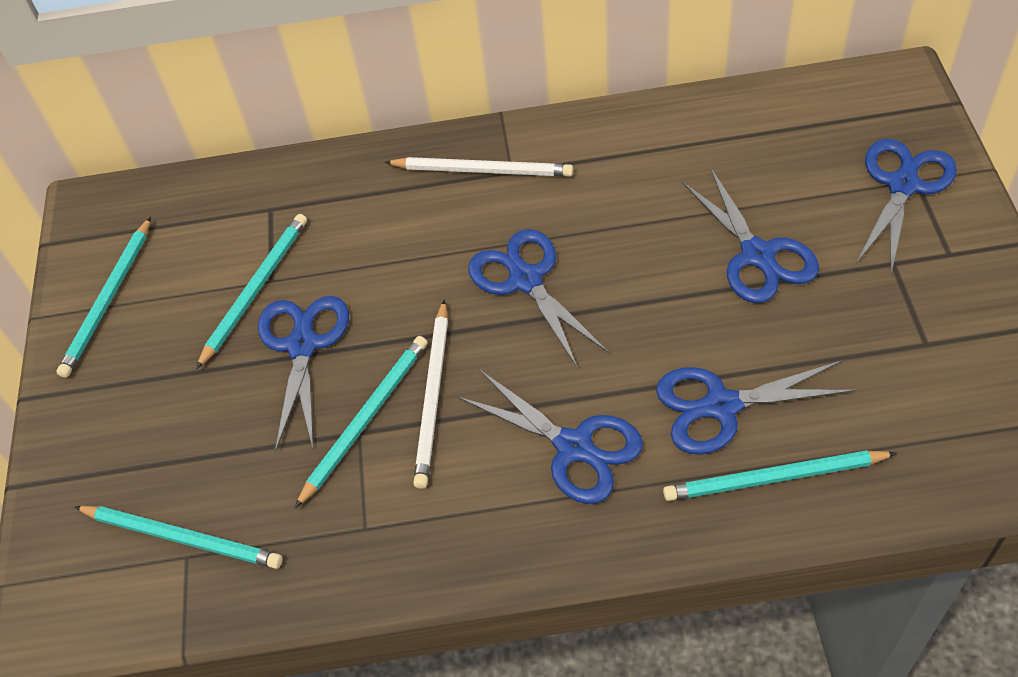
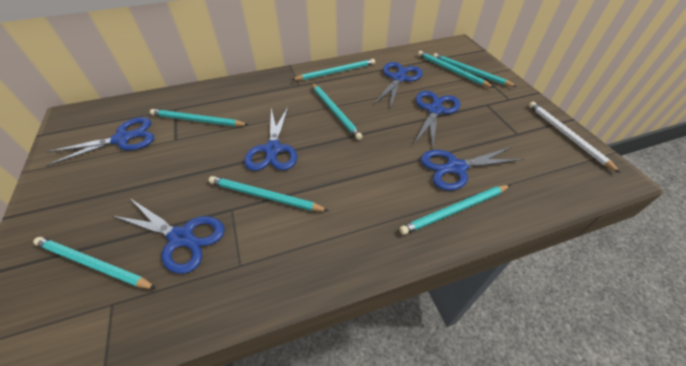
turquoise pencil: 5 -> 8
white pencil: 2 -> 1

